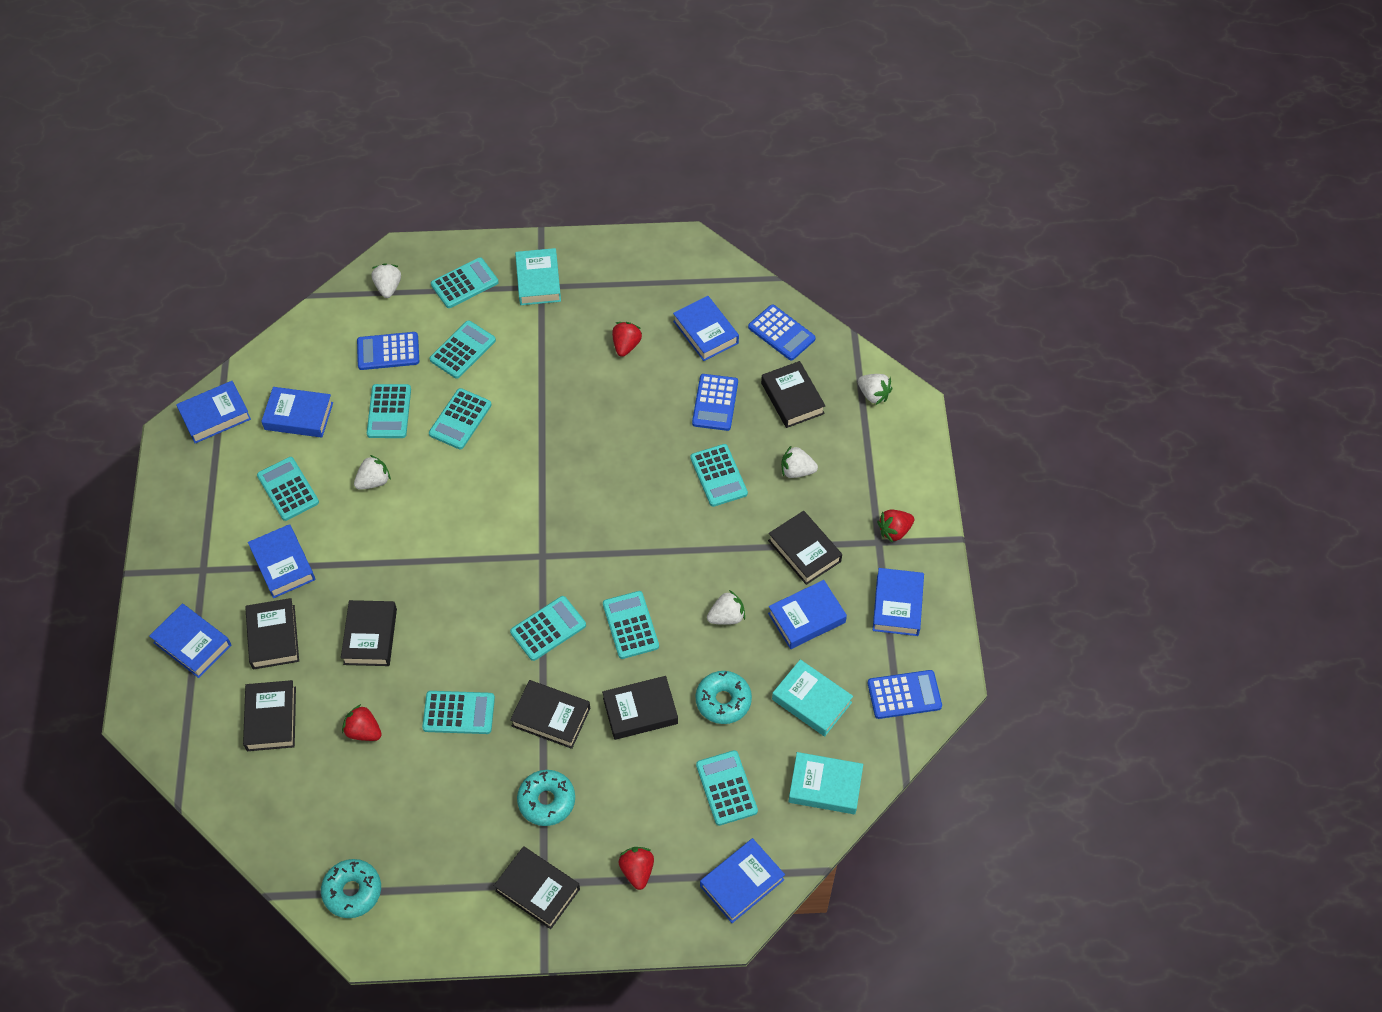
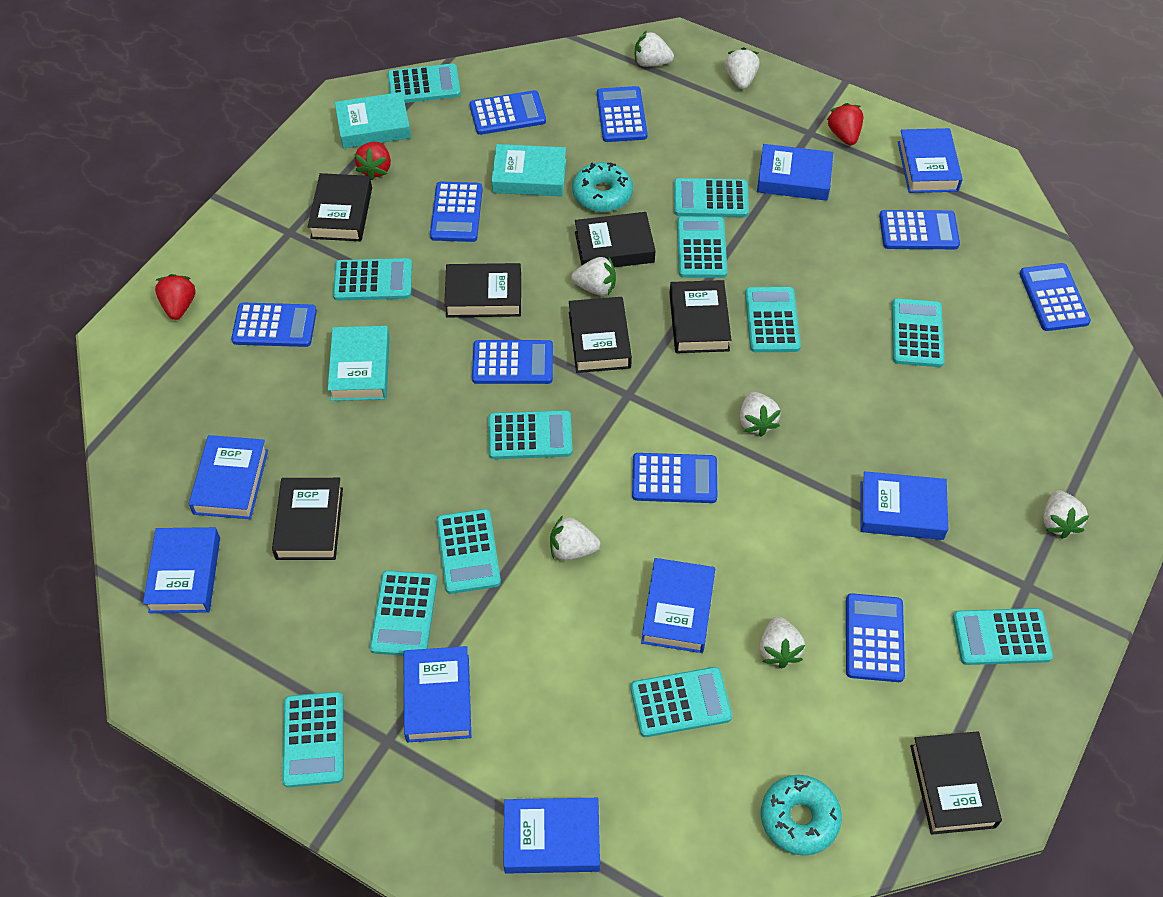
black book: 8 -> 7
blue calculator: 4 -> 9
red strawberry: 4 -> 3
turquoise calculator: 10 -> 12
turquoise donut: 3 -> 2
white strawberry: 5 -> 7

